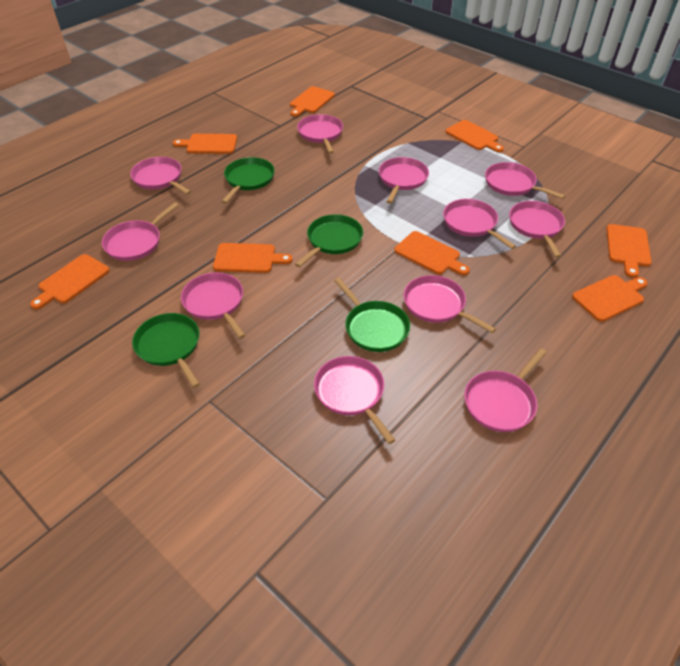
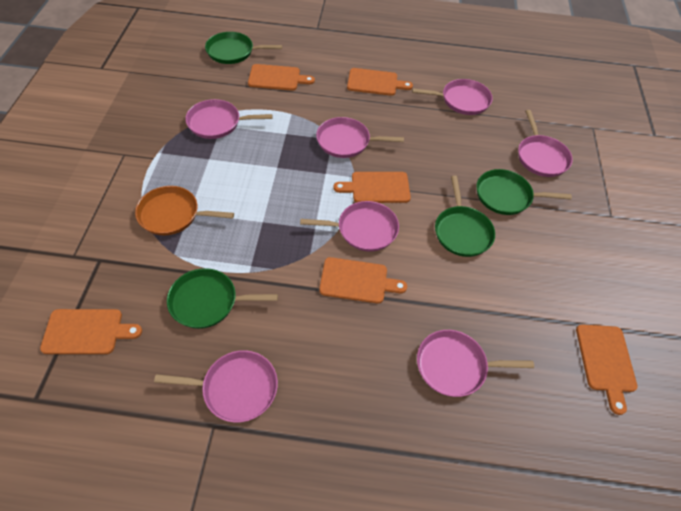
orange cutting board: 8 -> 6
orange pan: 0 -> 1
pink pan: 11 -> 7

